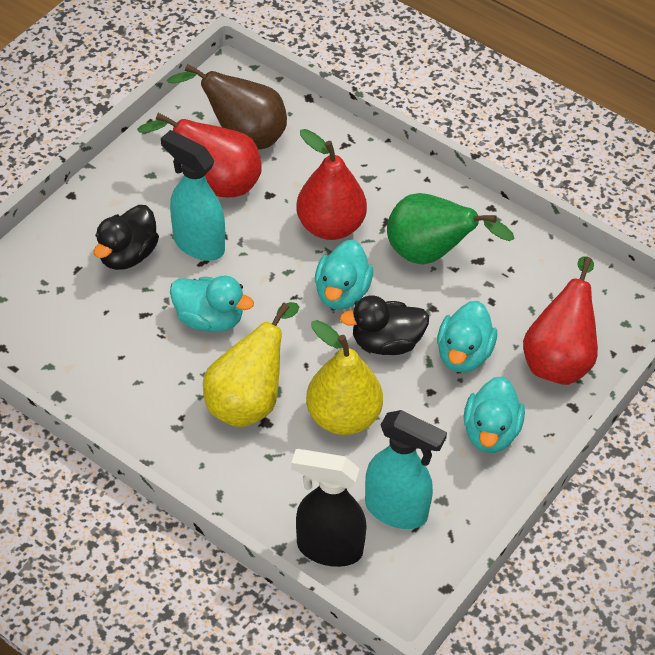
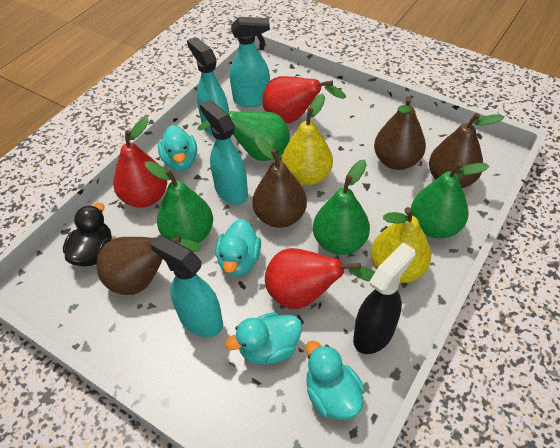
black duck: 2 -> 1
brown pear: 1 -> 4
green pear: 1 -> 4
turquoise spray bottle: 2 -> 4

